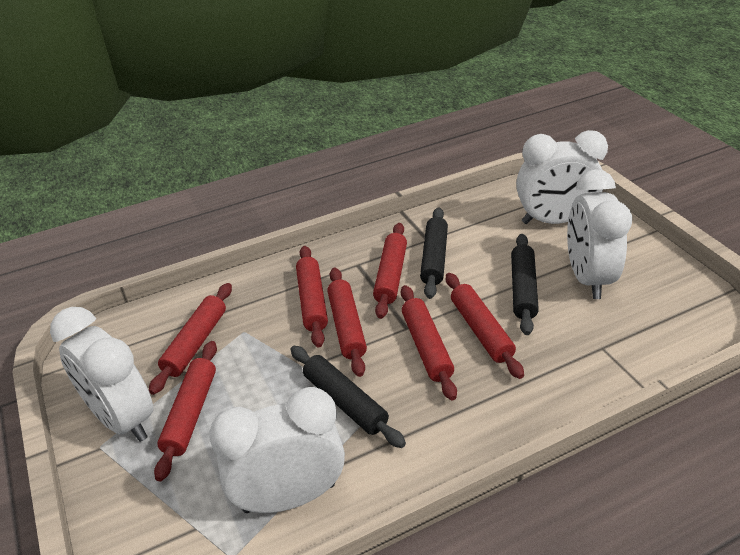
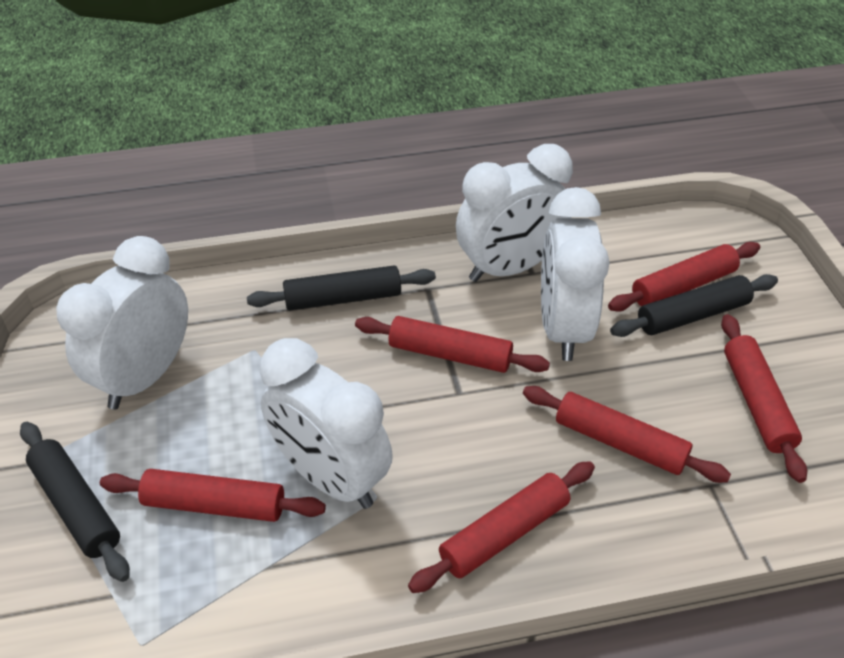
red rolling pin: 7 -> 6

